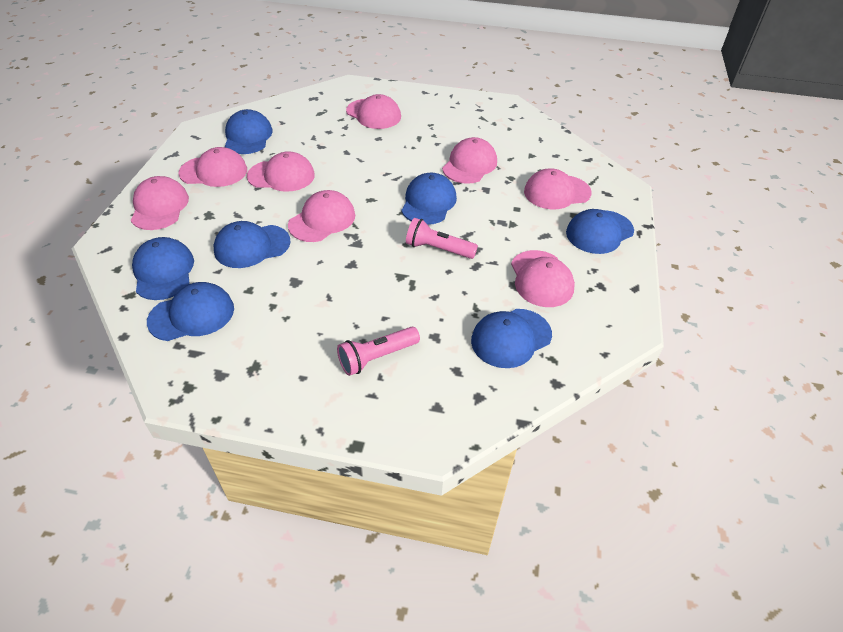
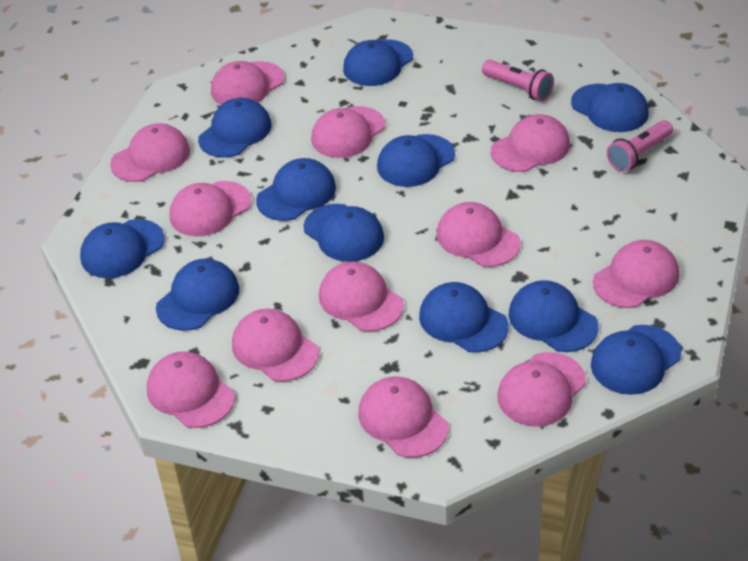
blue cap: 7 -> 11
pink cap: 8 -> 12

